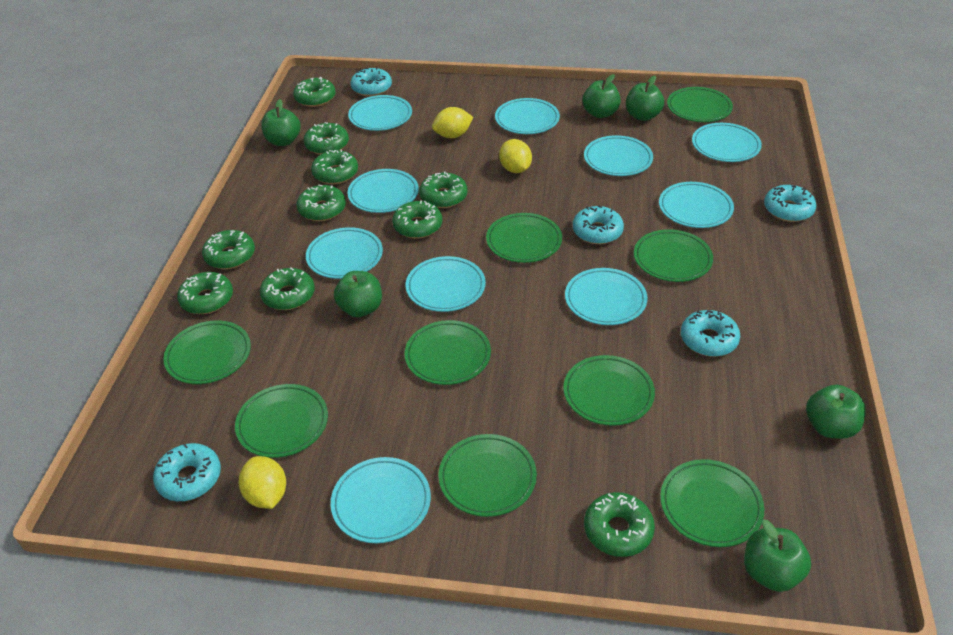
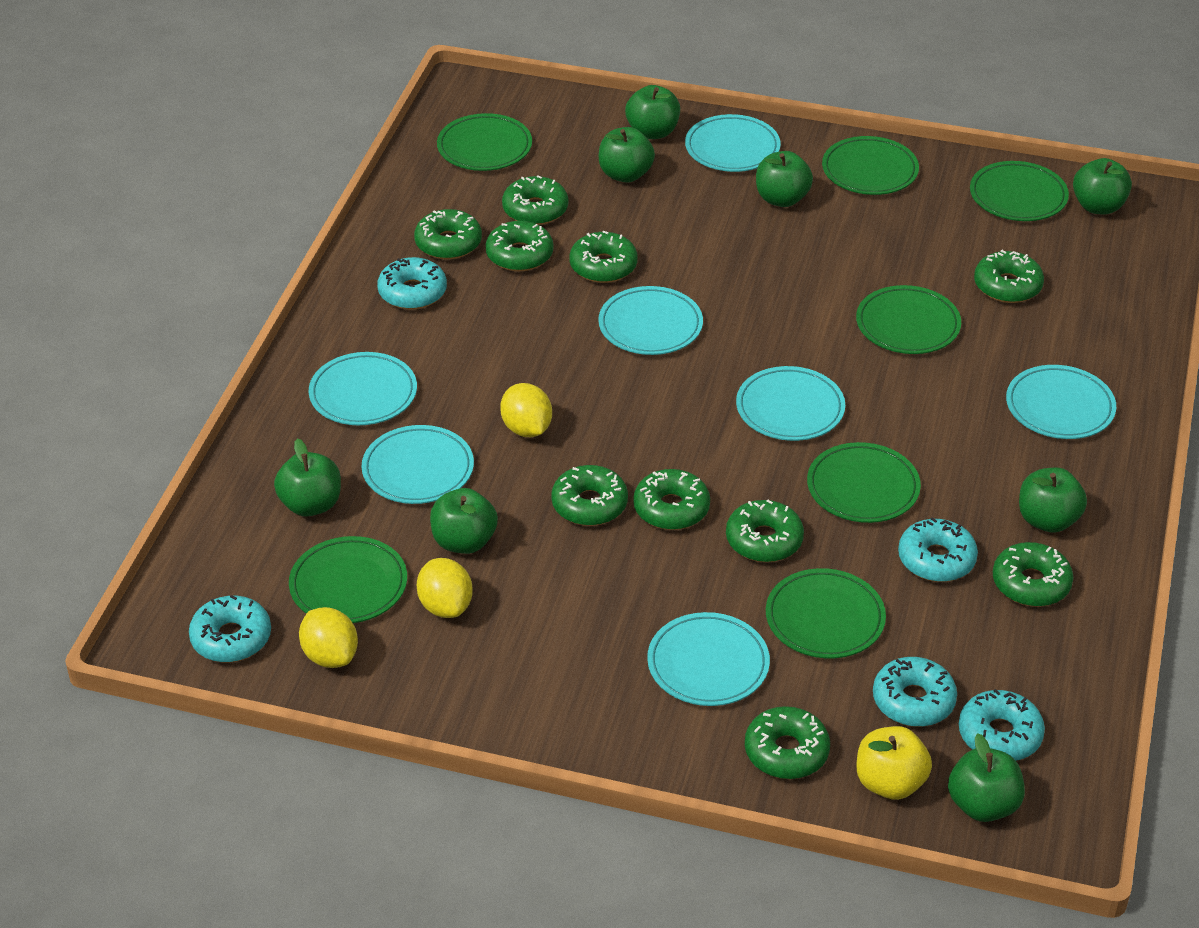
green apple: 6 -> 8
green plate: 9 -> 7
turquoise plate: 10 -> 7
yellow apple: 0 -> 1

